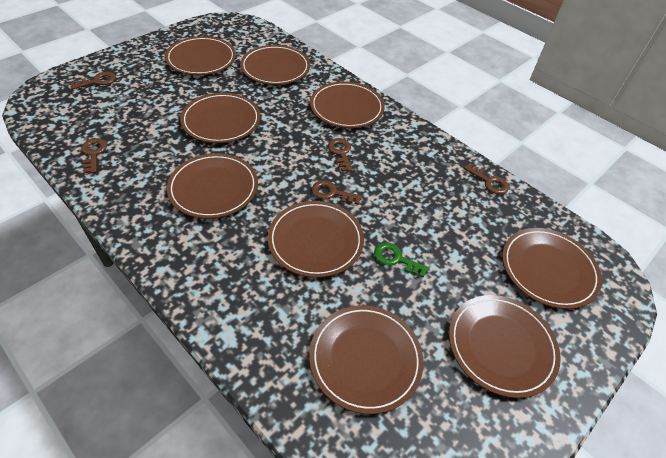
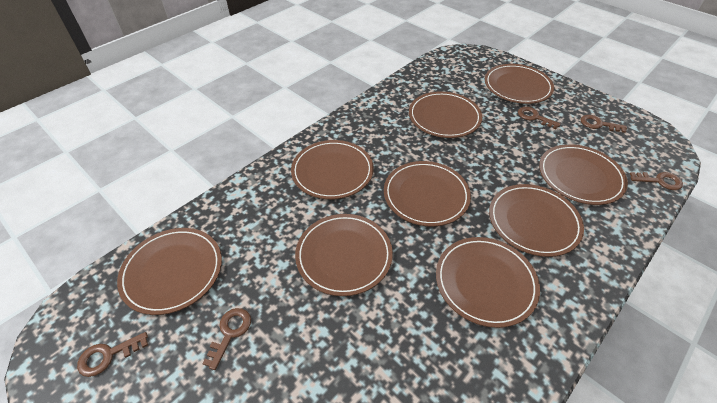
green key: 1 -> 0

